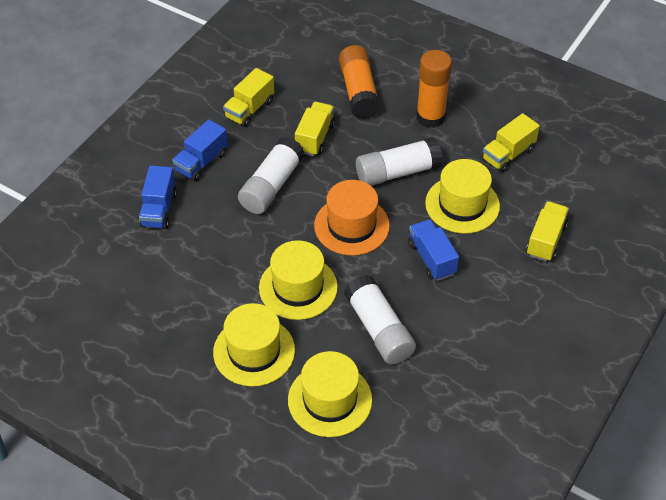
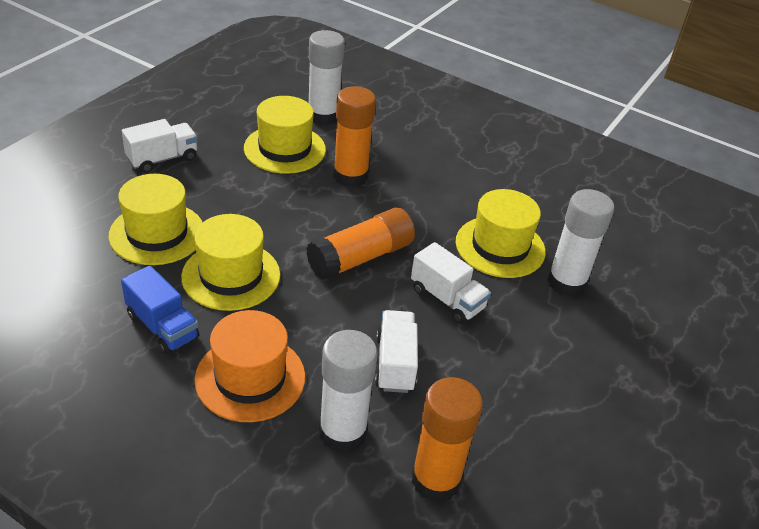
blue truck: 3 -> 1
orange glue stick: 2 -> 3
white truck: 0 -> 3
yellow truck: 4 -> 0

